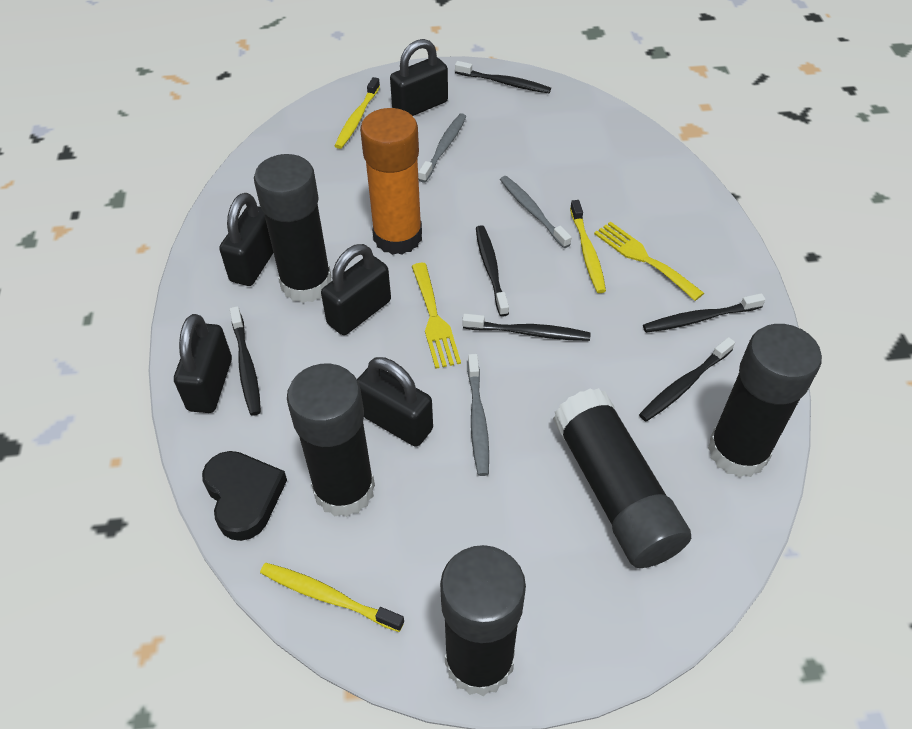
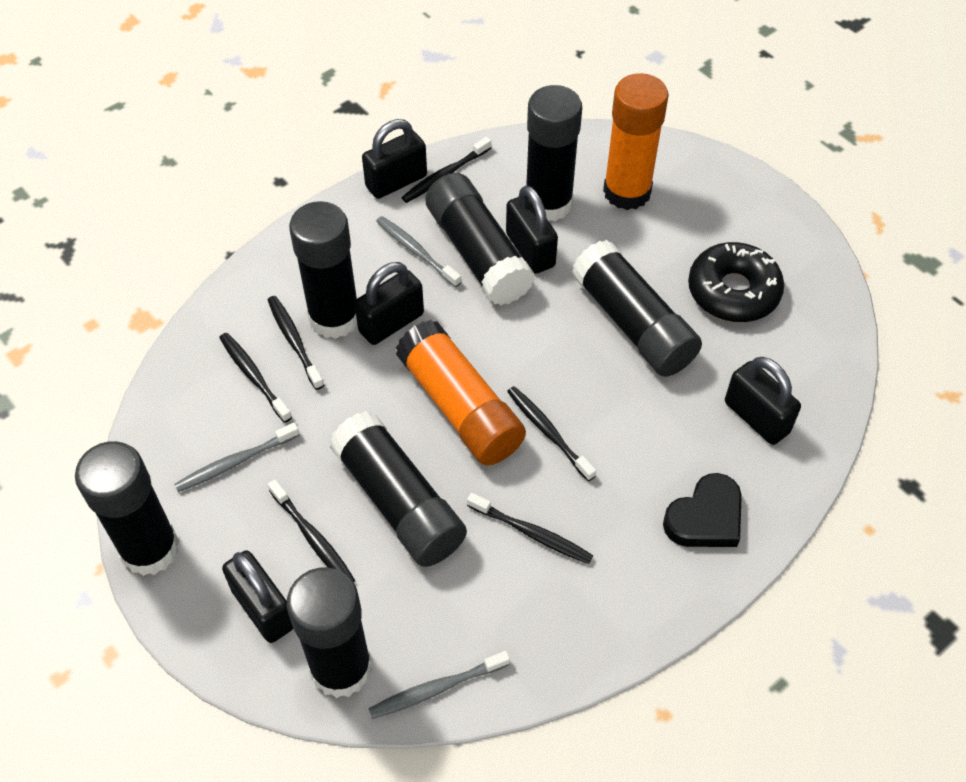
black donut: 0 -> 1
black glue stick: 5 -> 7
orange glue stick: 1 -> 2
yellow fork: 2 -> 0
yellow toothbrush: 3 -> 0

